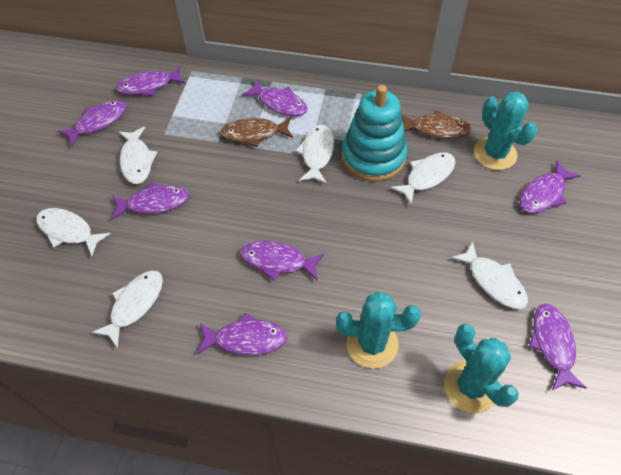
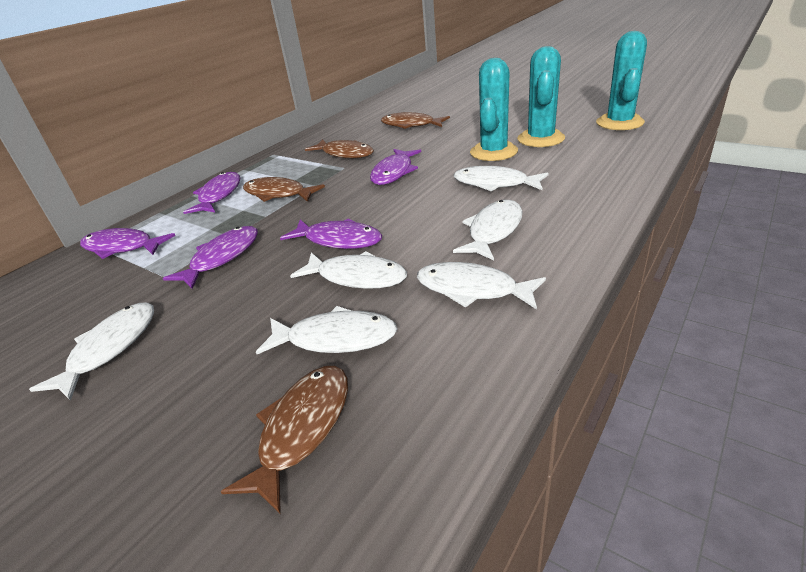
brown fish: 2 -> 4
purple fish: 8 -> 5
turquoise stacking toy: 1 -> 0

